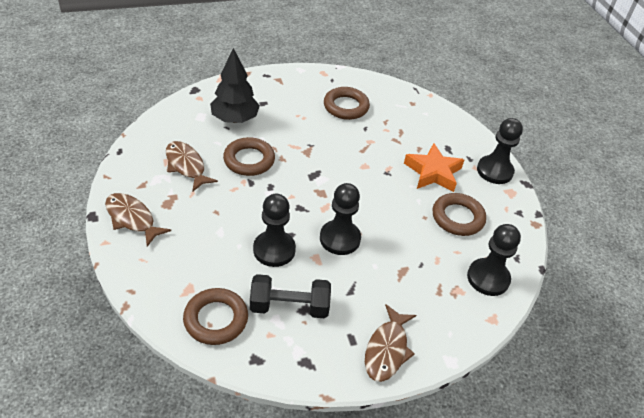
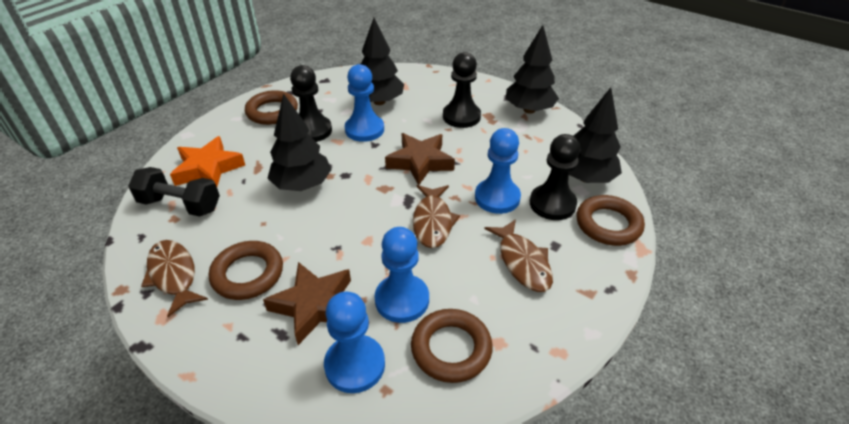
black pawn: 4 -> 3
black tree: 1 -> 4
blue pawn: 0 -> 4
brown star: 0 -> 2

